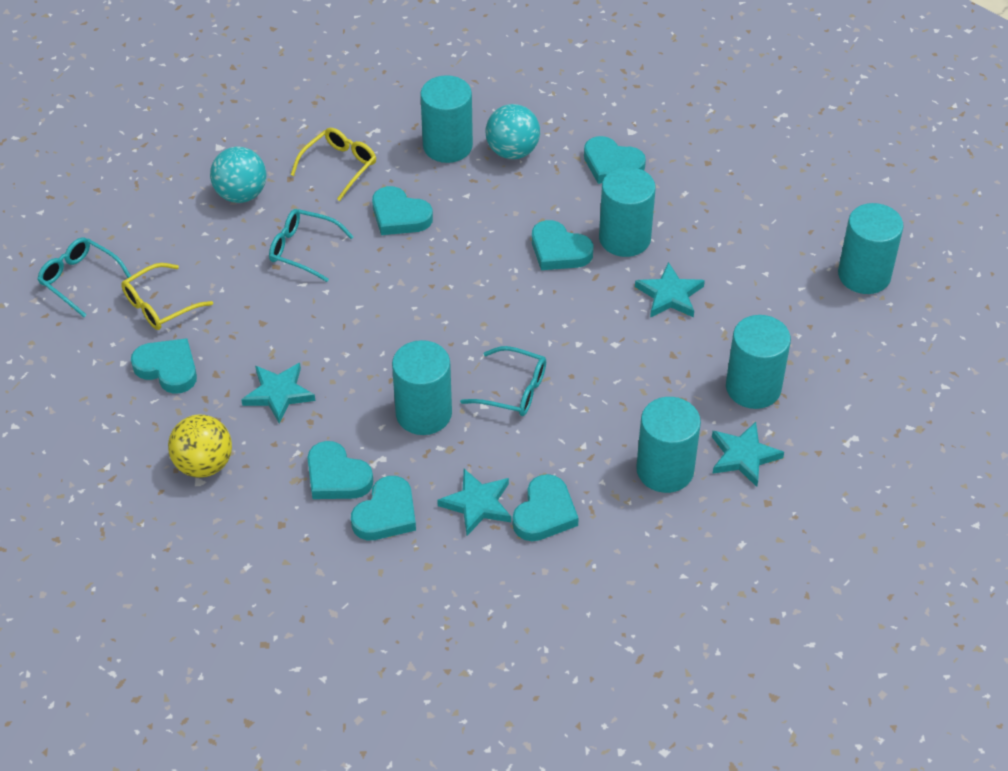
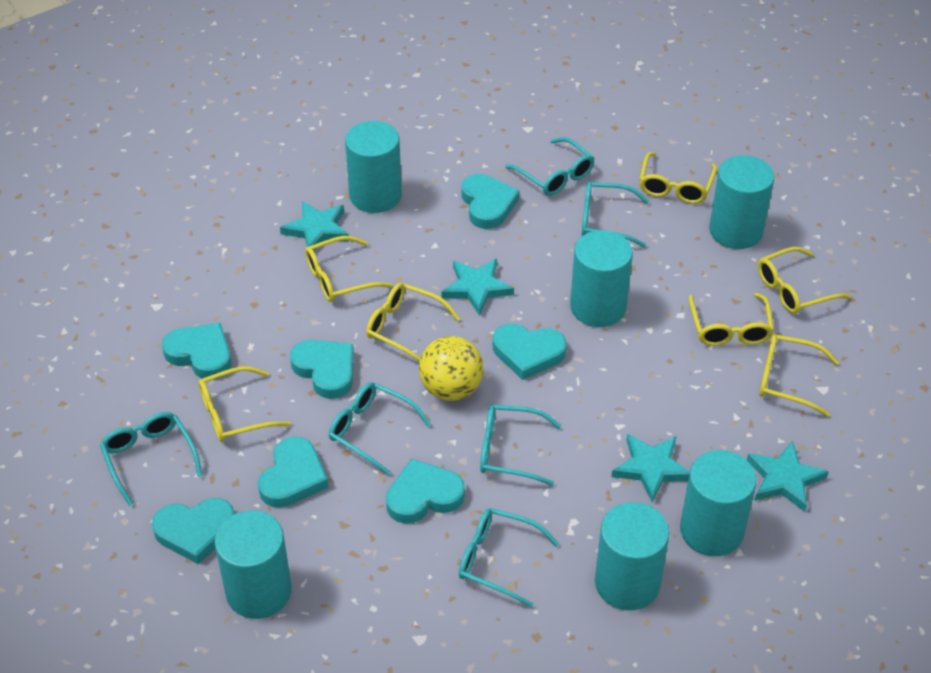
turquoise ball: 2 -> 0
turquoise glasses: 3 -> 6
yellow glasses: 2 -> 7

